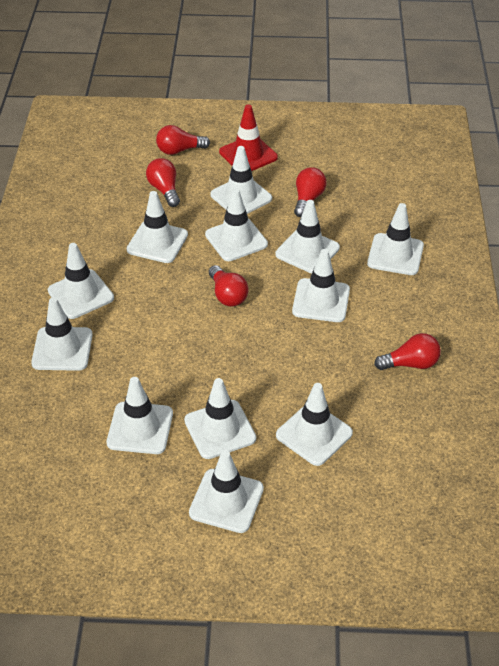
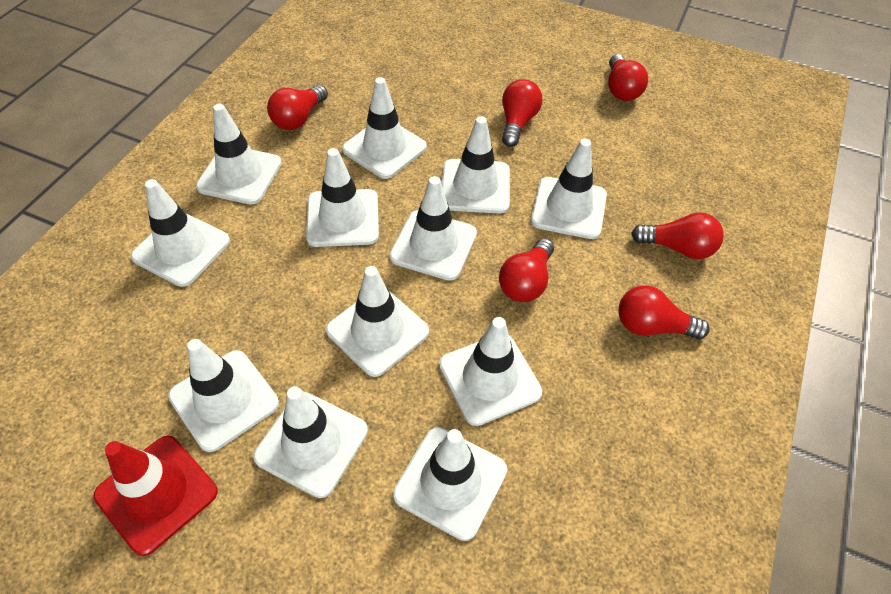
red light bulb: 5 -> 6

